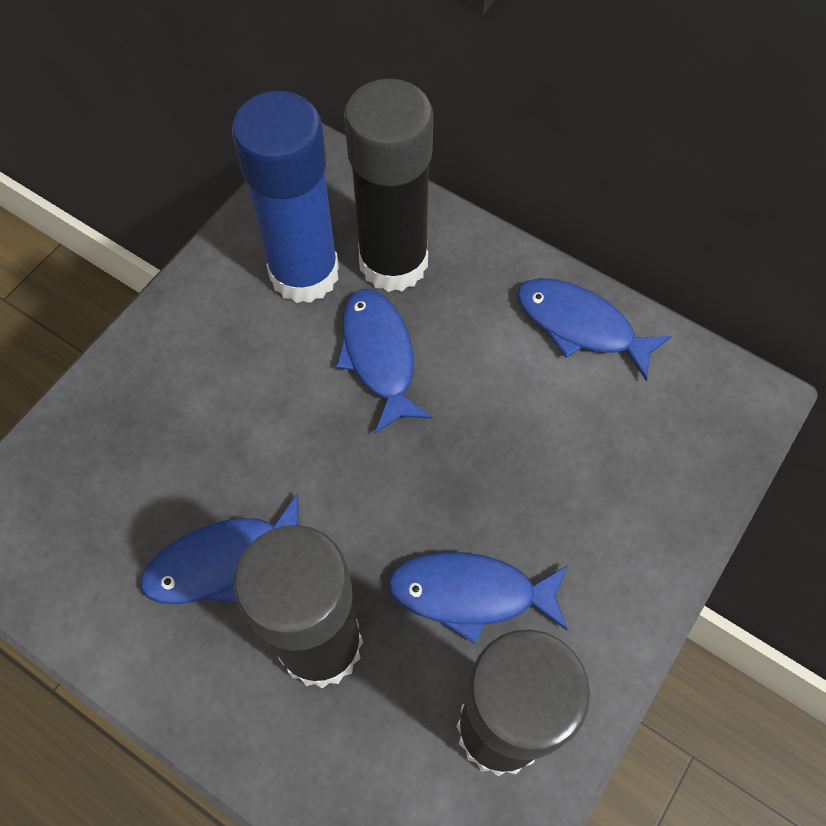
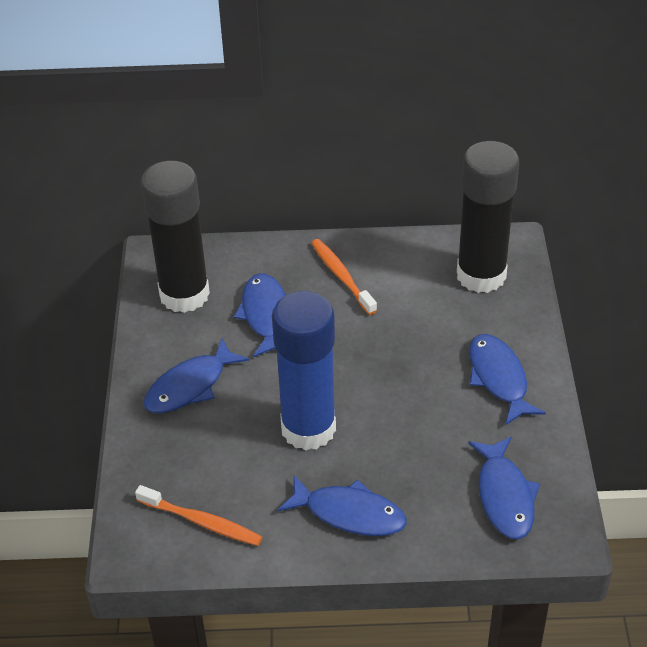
black glue stick: 3 -> 2
blue fish: 4 -> 5
orange toothbrush: 0 -> 2

